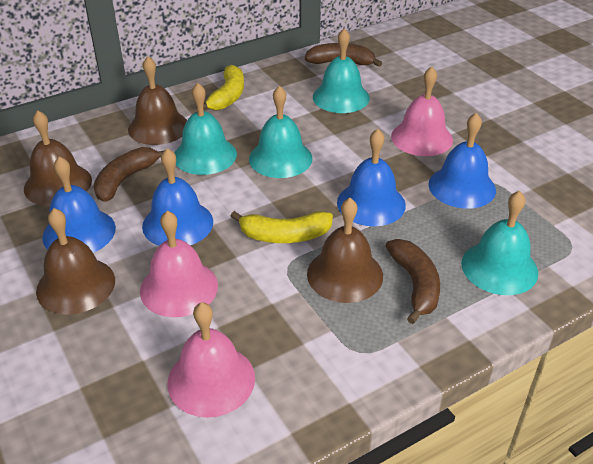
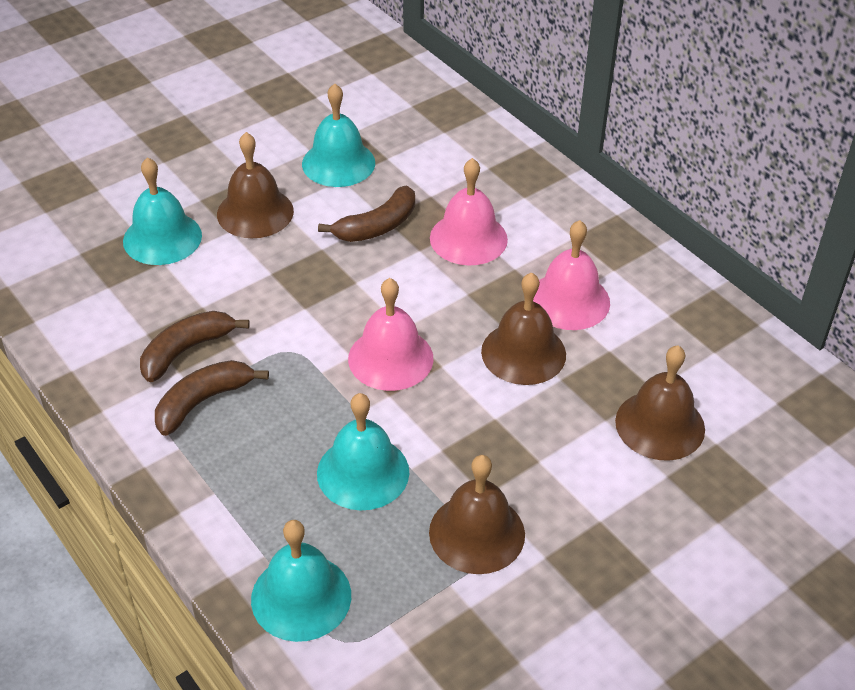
blue bell: 4 -> 0
yellow banana: 2 -> 0

